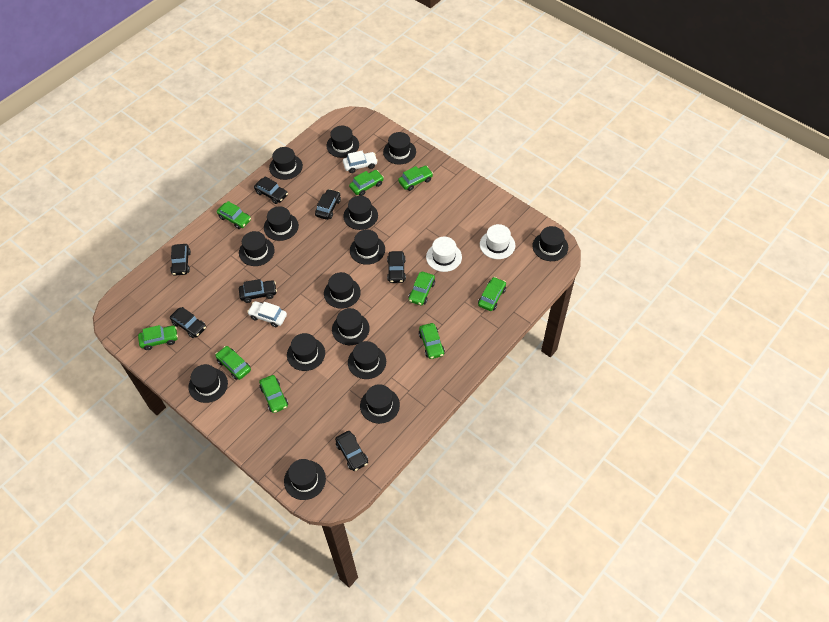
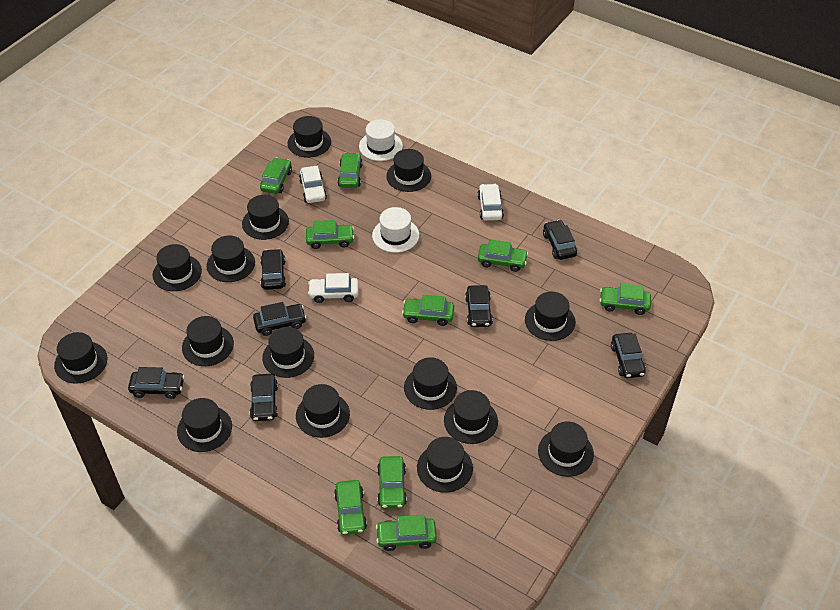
white car: 2 -> 3

